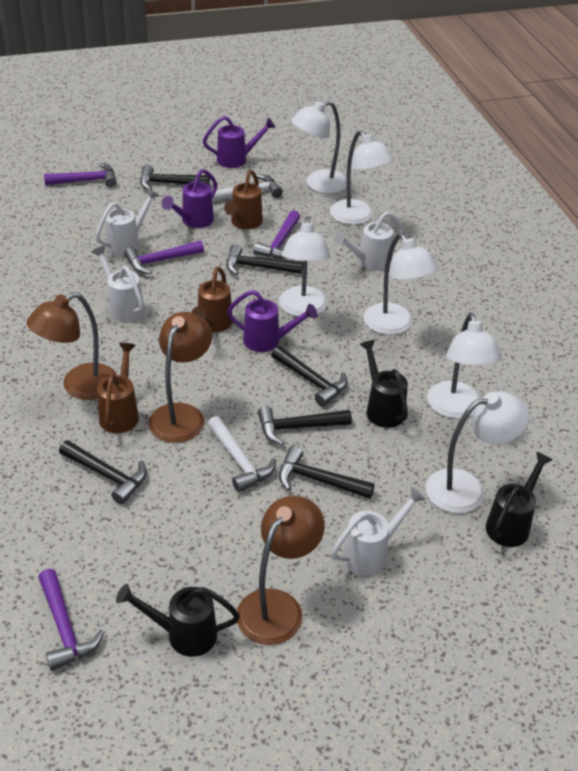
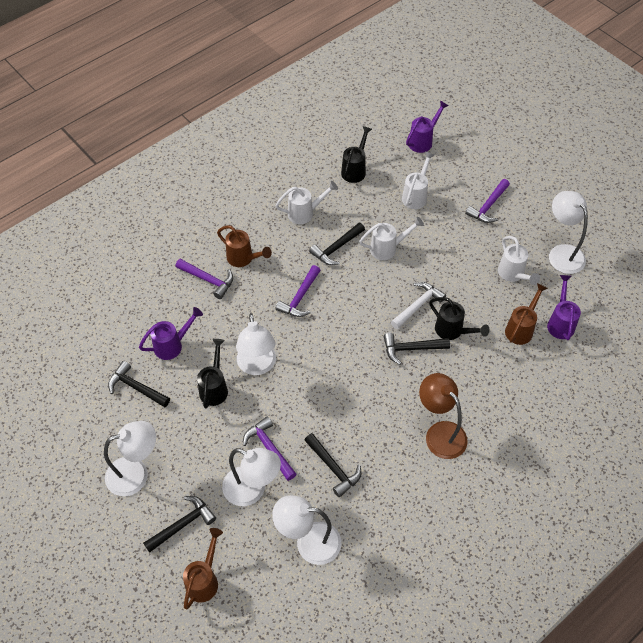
black hammer: 6 -> 5
brown lamp: 3 -> 1
white hammer: 2 -> 1
white lamp: 6 -> 5

